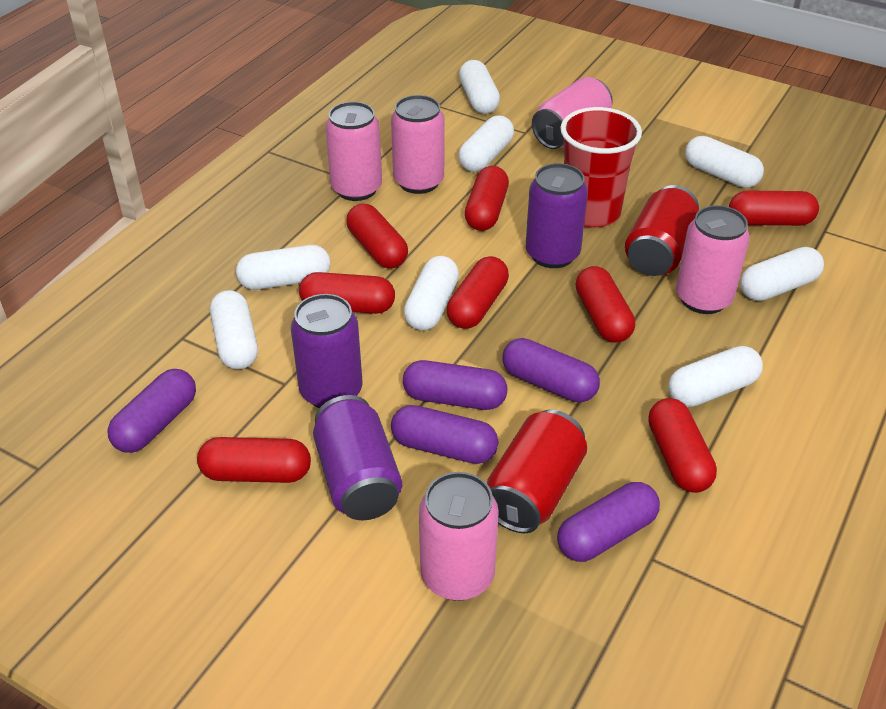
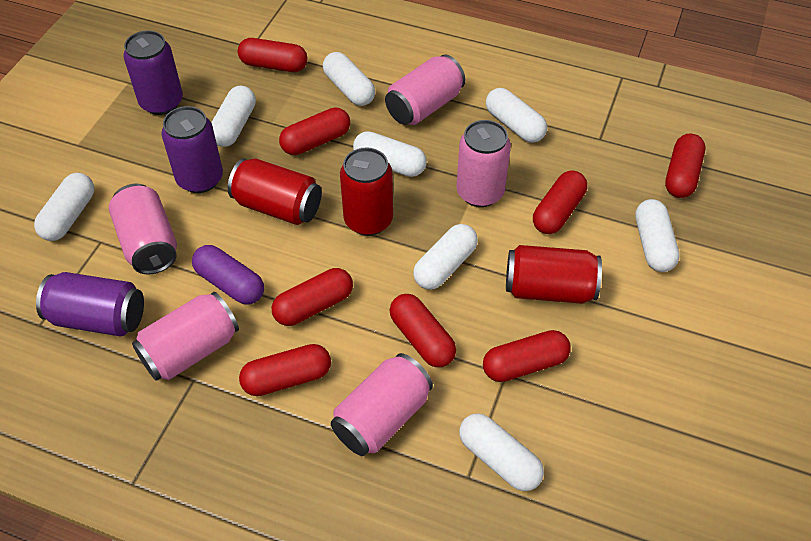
purple capsule: 5 -> 1
red can: 2 -> 3
red cup: 1 -> 0

